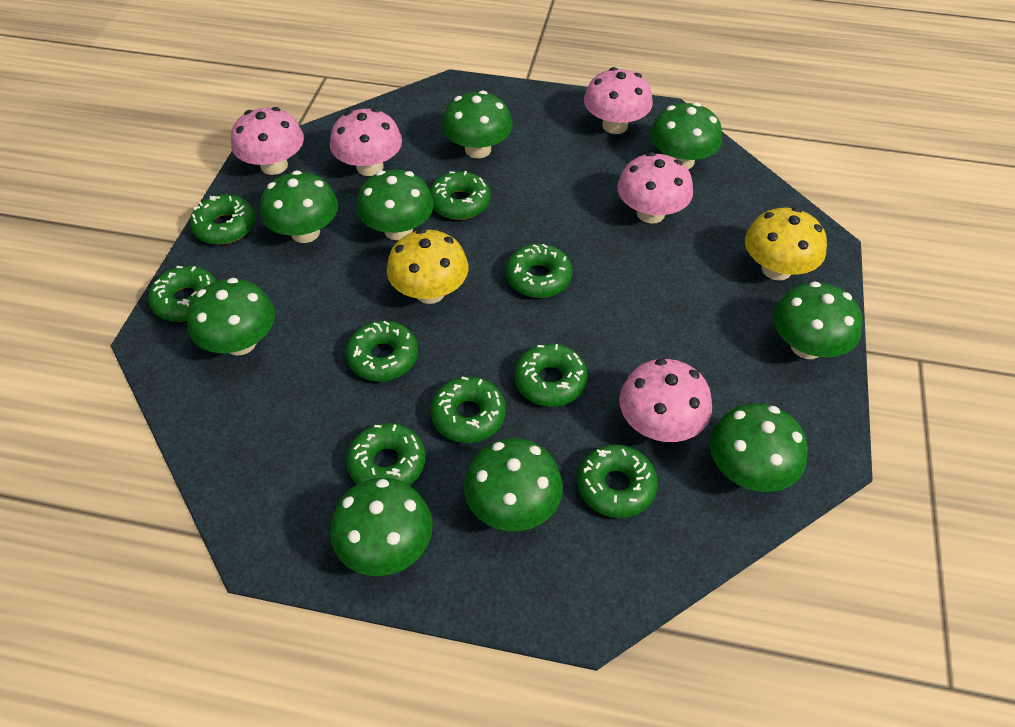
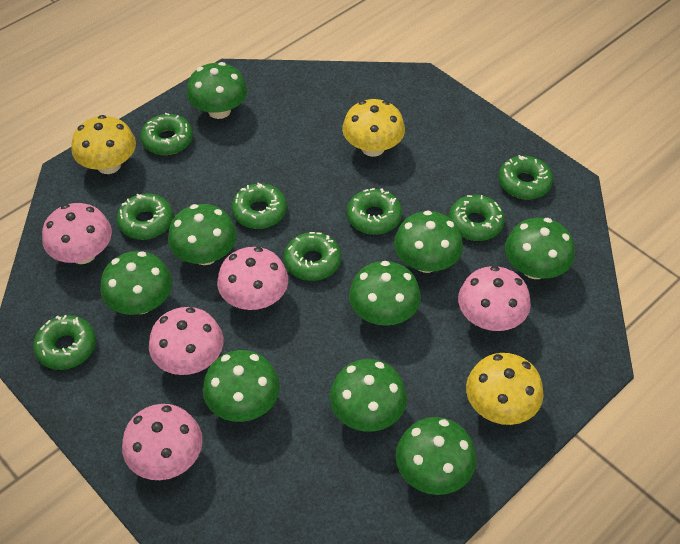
green donut: 9 -> 8
yellow mushroom: 2 -> 3

